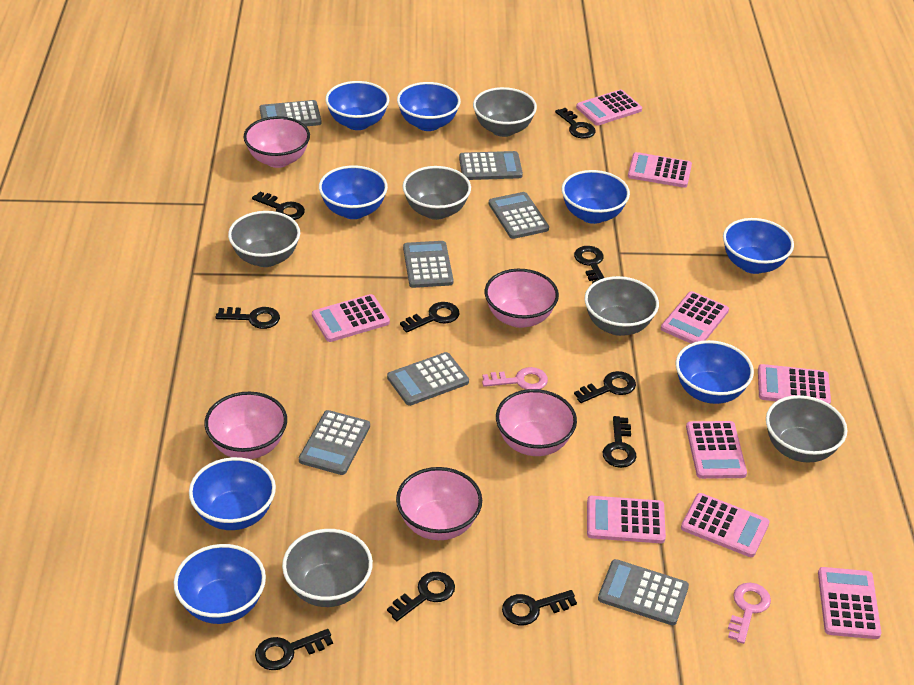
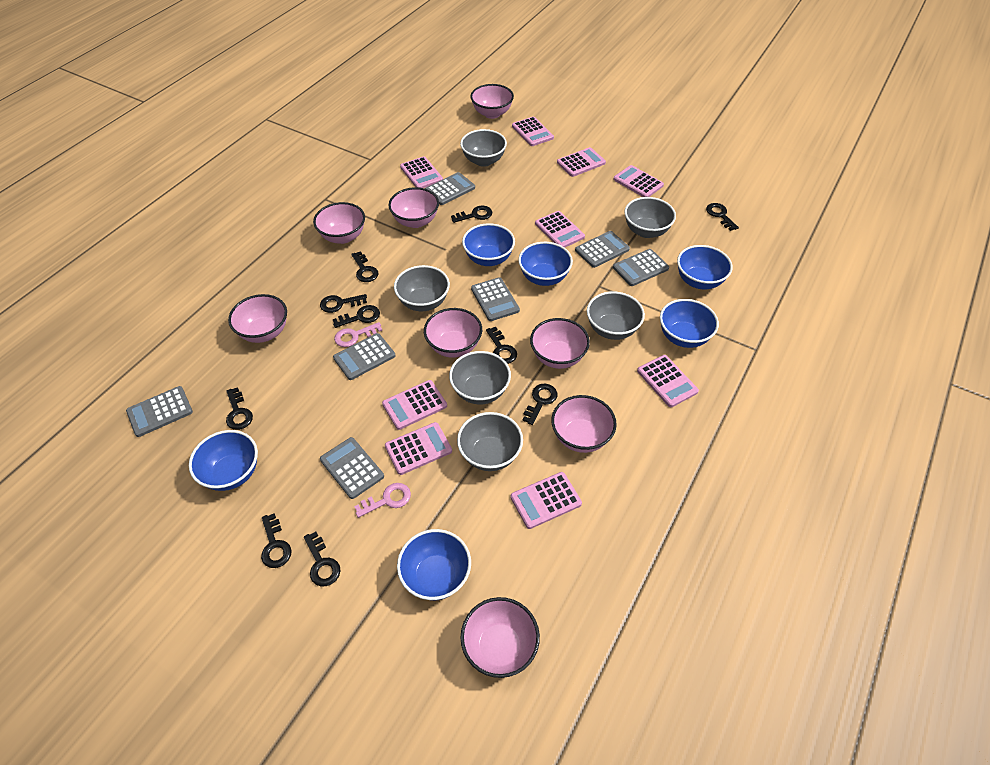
blue bowl: 8 -> 6
pink bowl: 5 -> 8

